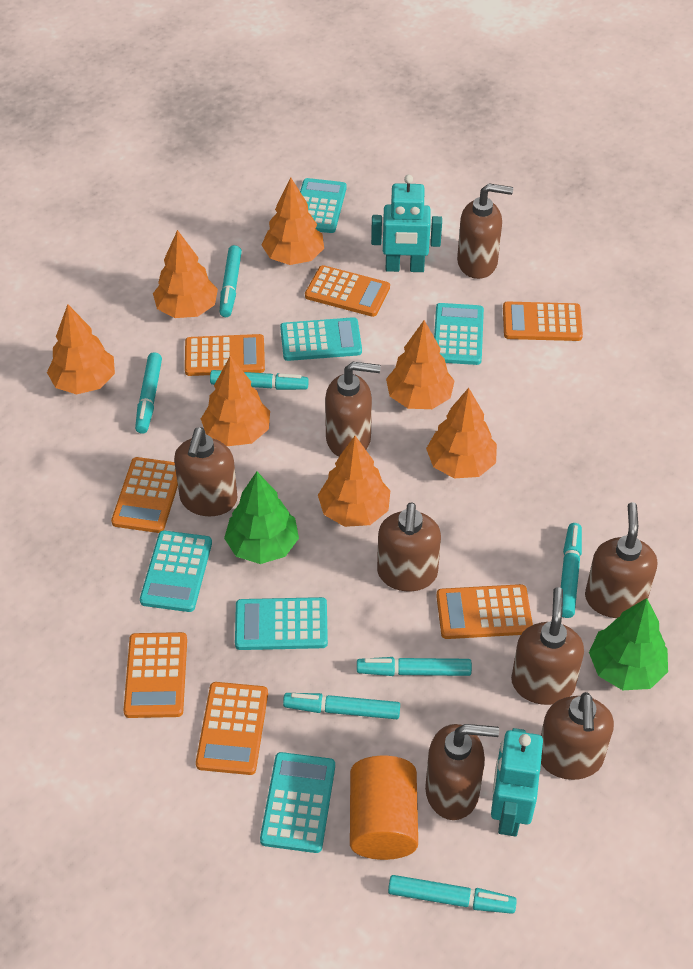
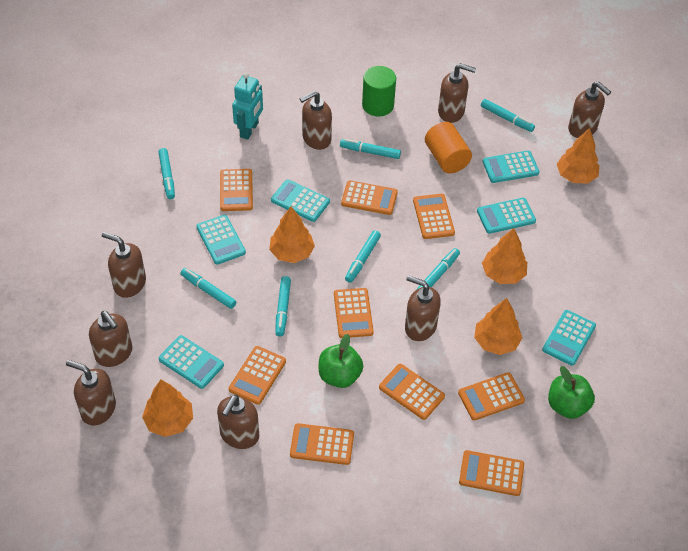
green apple: 0 -> 2
green cylinder: 0 -> 1
green tree: 2 -> 0
orange calculator: 7 -> 9
orange tree: 7 -> 5
turquoise robot: 2 -> 1

